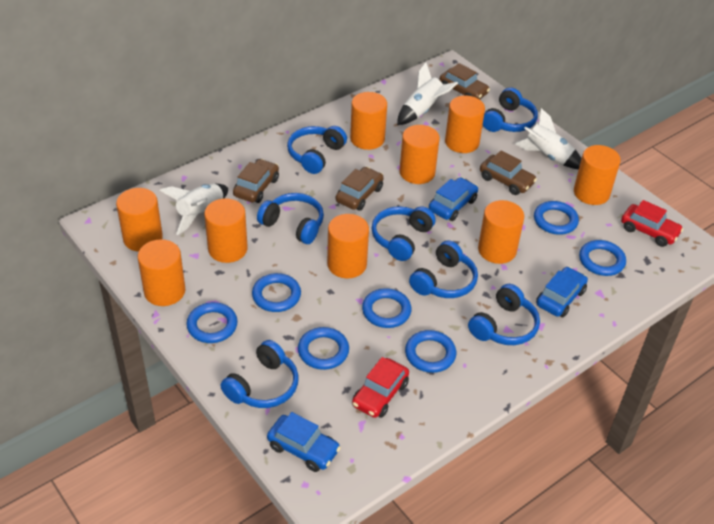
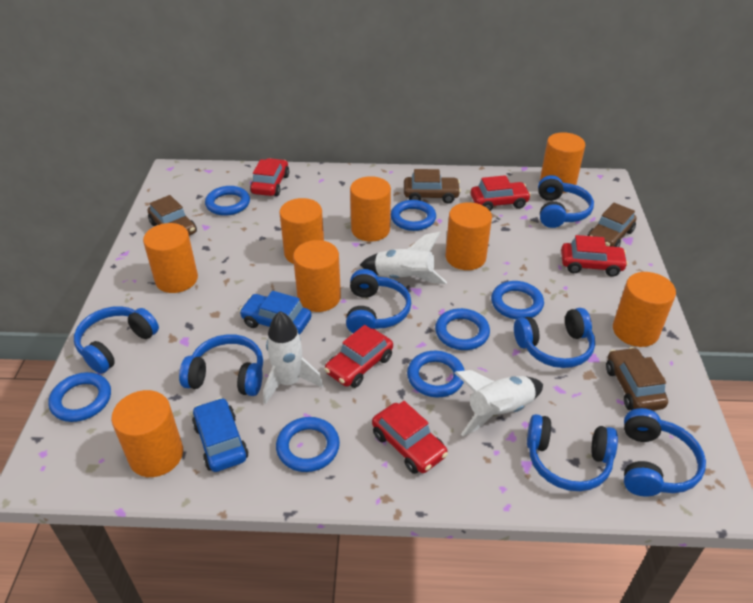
blue car: 3 -> 2
orange cylinder: 9 -> 8
red car: 2 -> 5

